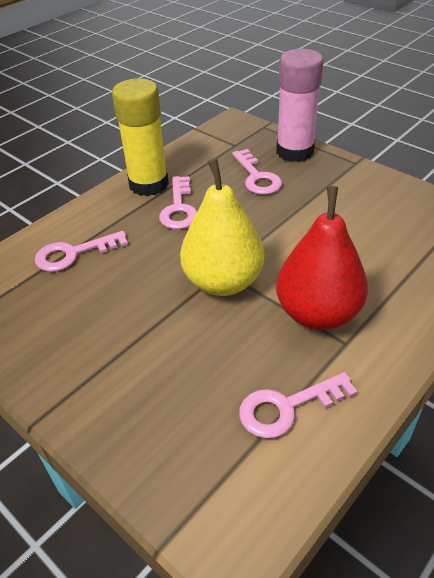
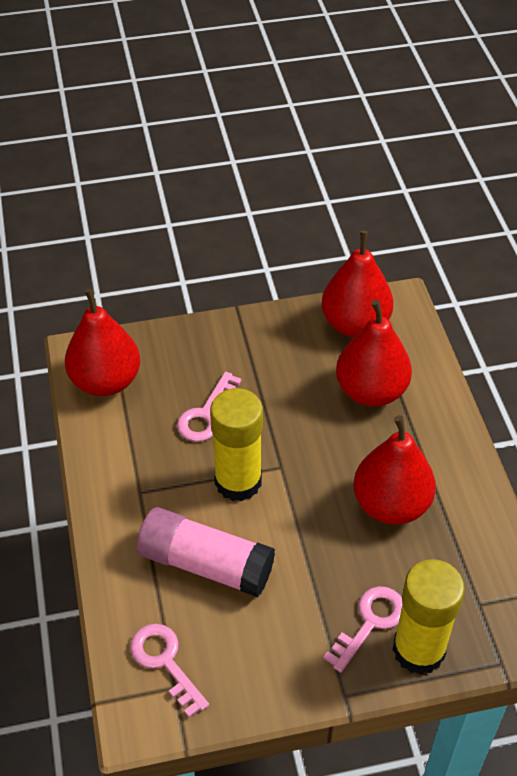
pink key: 4 -> 3
red pear: 1 -> 4
yellow glue stick: 1 -> 2
yellow pear: 1 -> 0

